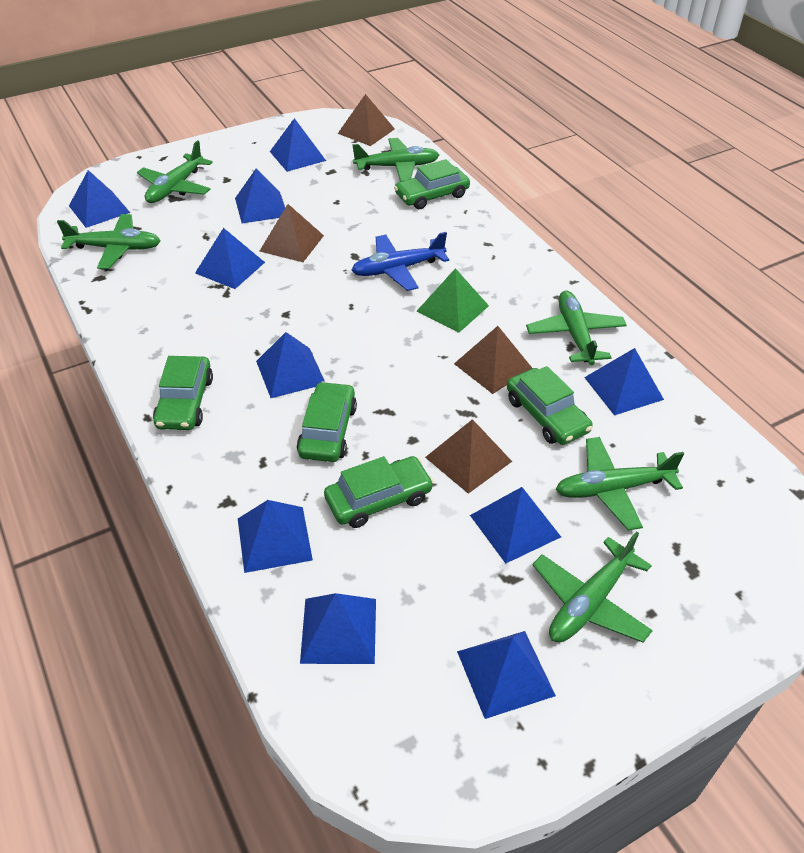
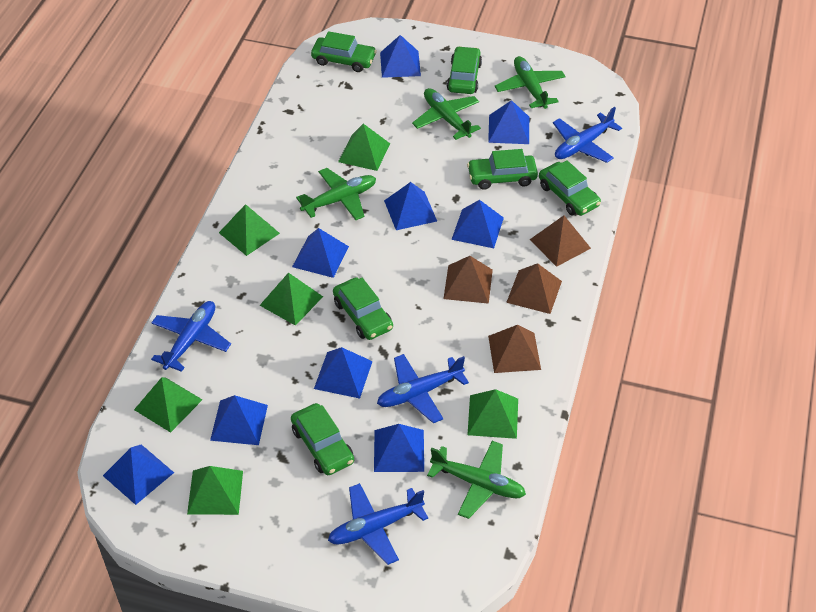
blue plane: 1 -> 4
blue pyramid: 10 -> 9
green car: 5 -> 6
green plane: 6 -> 4
green pyramid: 1 -> 6

